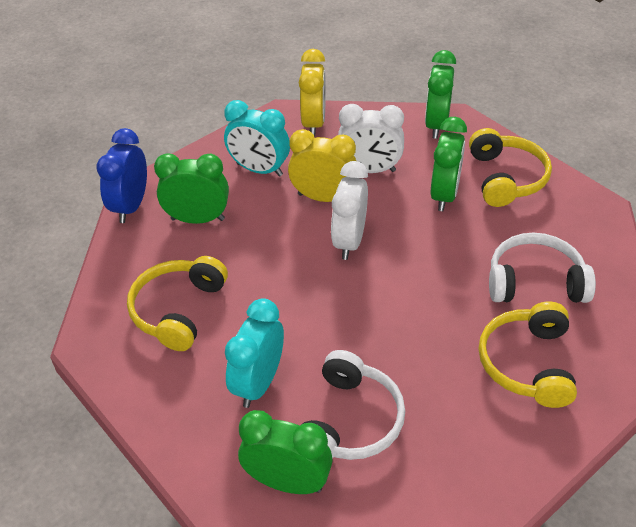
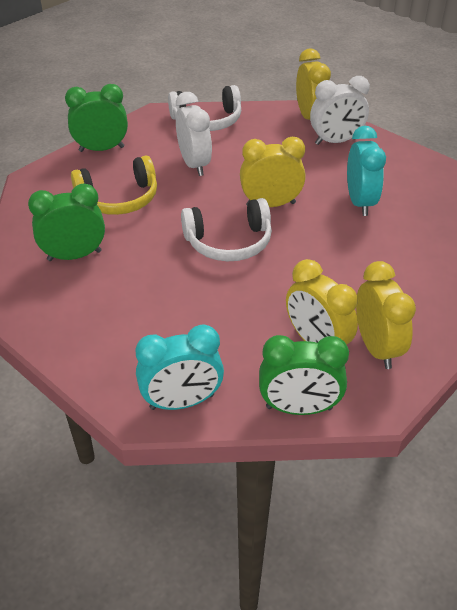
blue clock: 1 -> 0
green clock: 4 -> 3
yellow clock: 2 -> 4
yellow headphones: 3 -> 1

